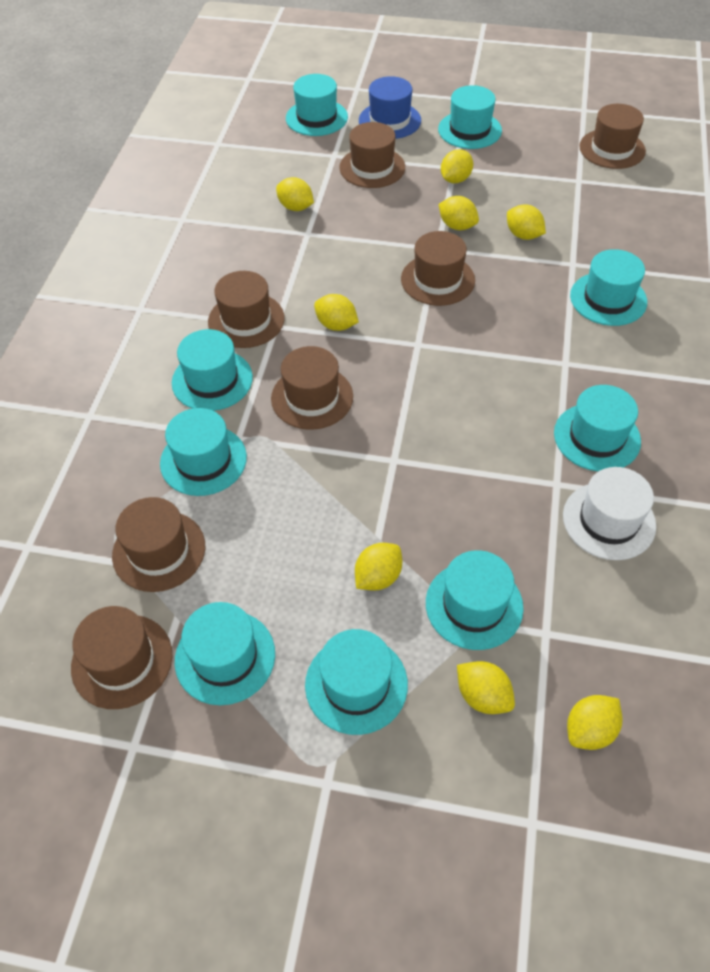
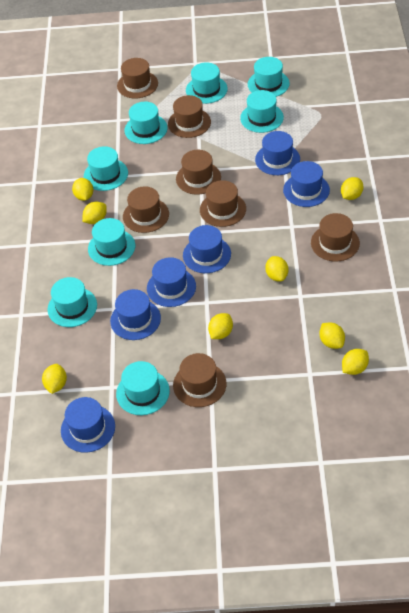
blue hat: 1 -> 6
turquoise hat: 9 -> 8
white hat: 1 -> 0

